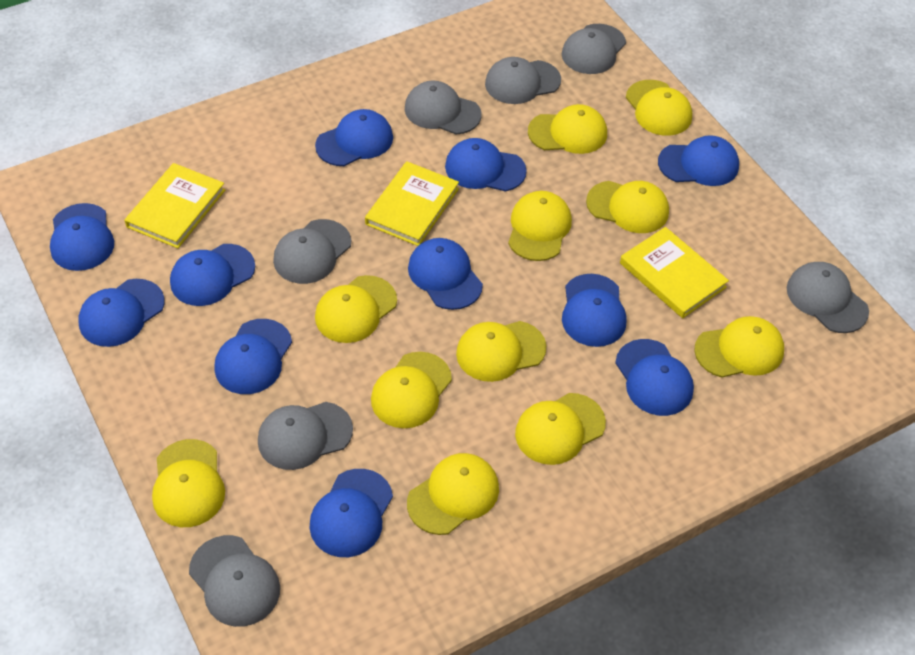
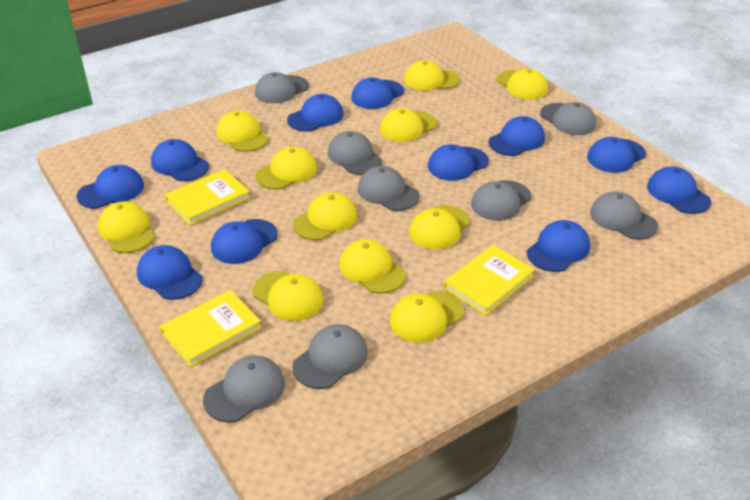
grey cap: 7 -> 8

